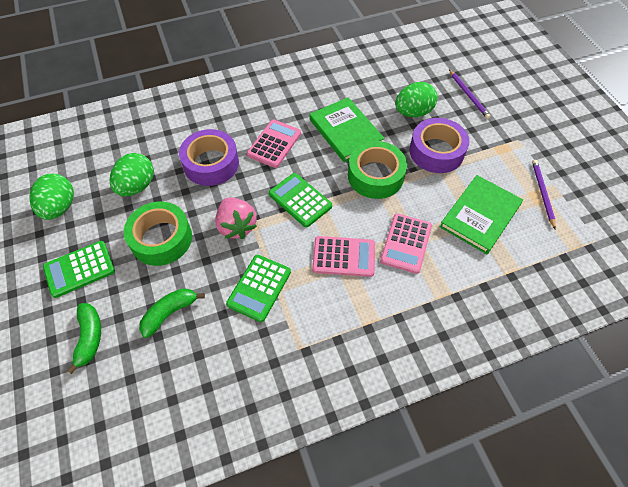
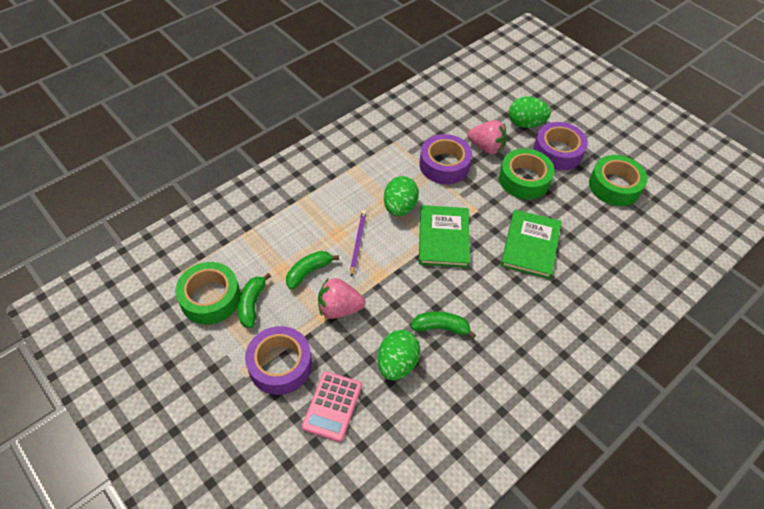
green banana: 2 -> 3
green calculator: 3 -> 0
green tape: 2 -> 3
pink calculator: 3 -> 1
pink strawberry: 1 -> 2
purple pencil: 2 -> 1
purple tape: 2 -> 3

